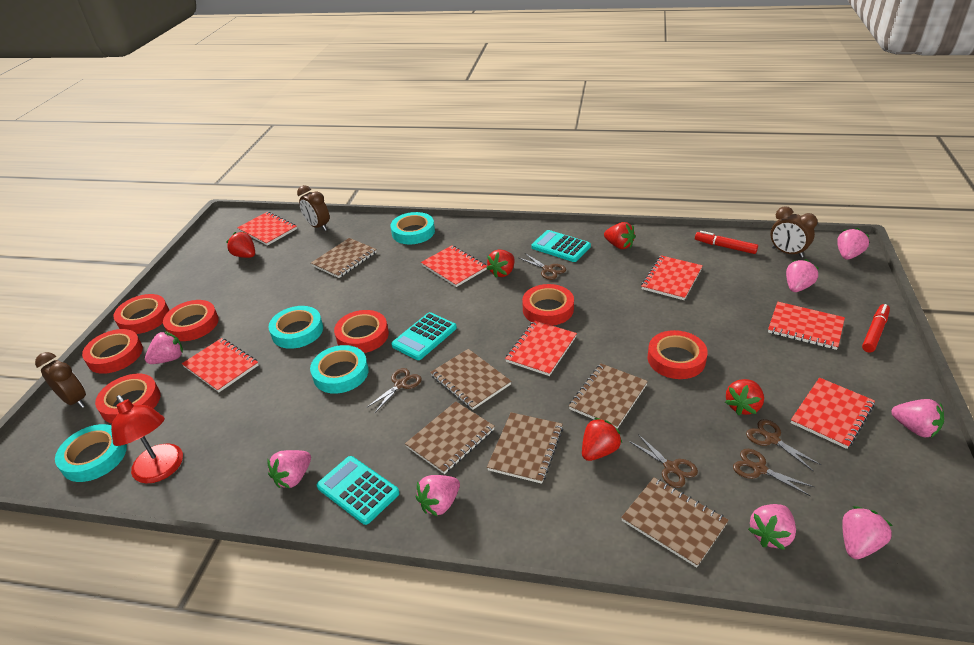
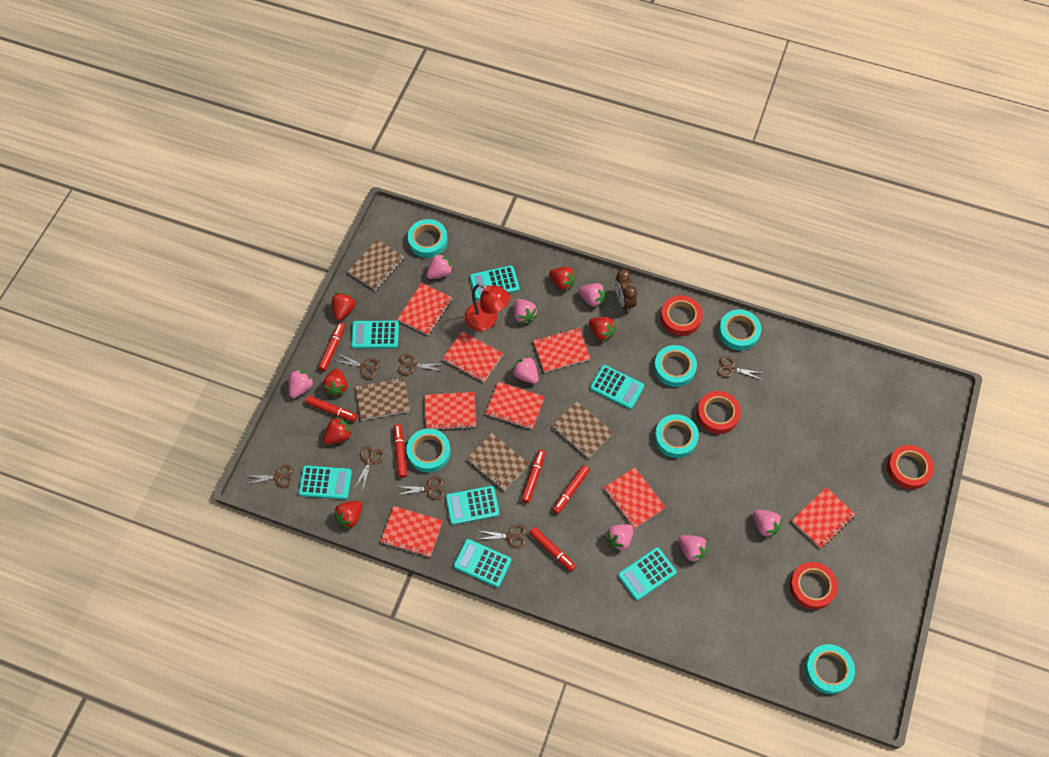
brown clock: 3 -> 1
brown notebook: 6 -> 4
brown scissors: 5 -> 7
red marker: 2 -> 6
red notebook: 7 -> 8
red strawberry: 5 -> 6
red tape: 7 -> 4
turquoise calculator: 3 -> 7
turquoise tape: 4 -> 6

